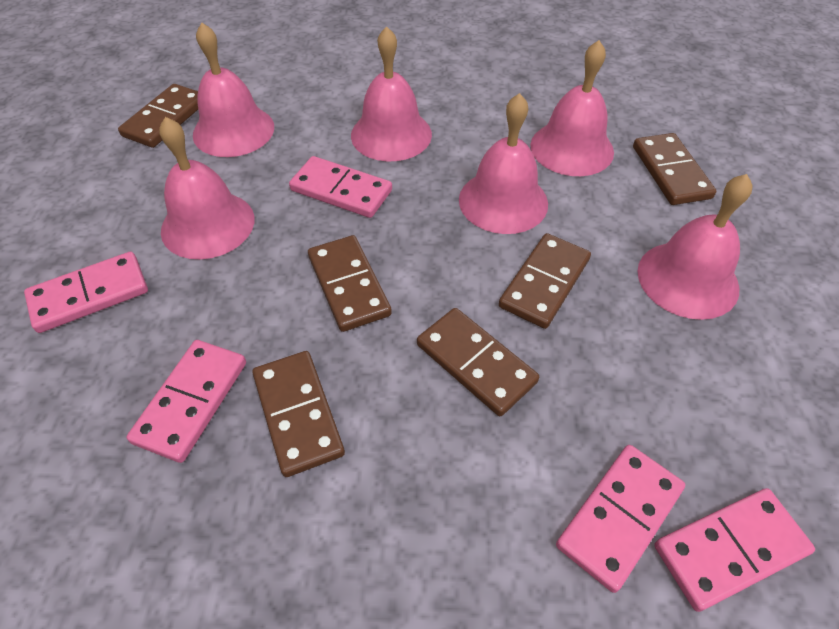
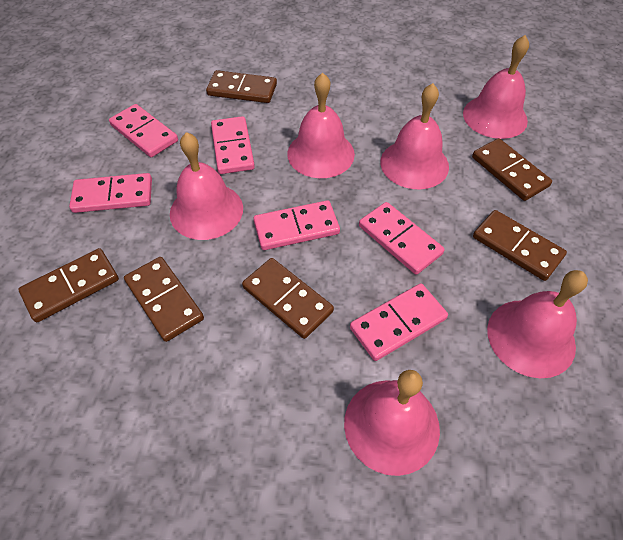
pink domino: 5 -> 6

